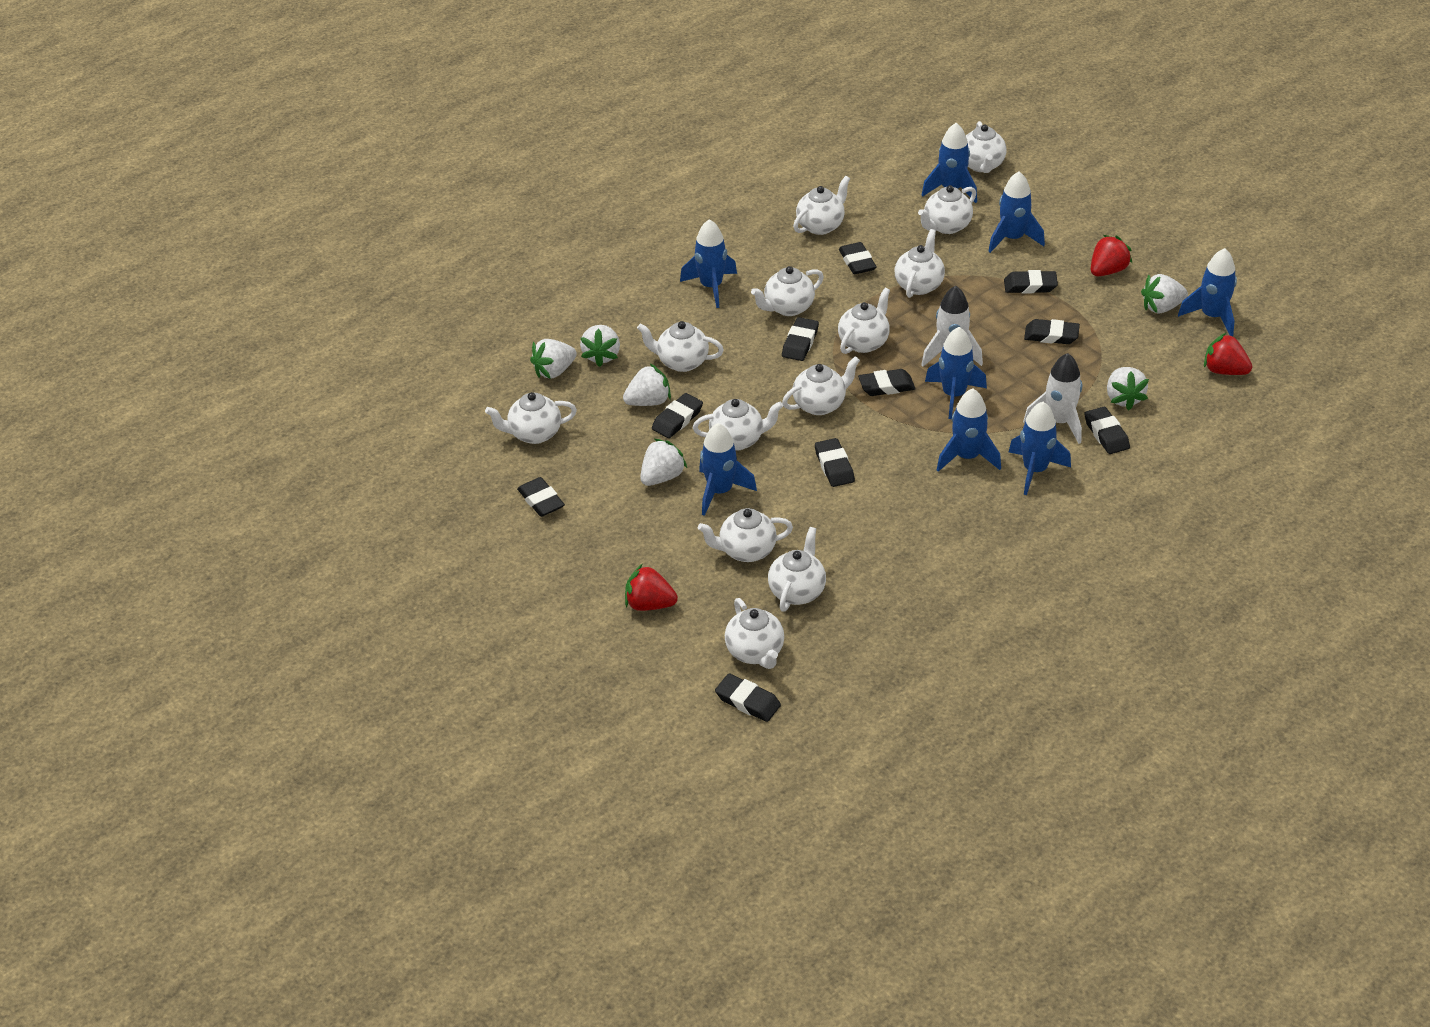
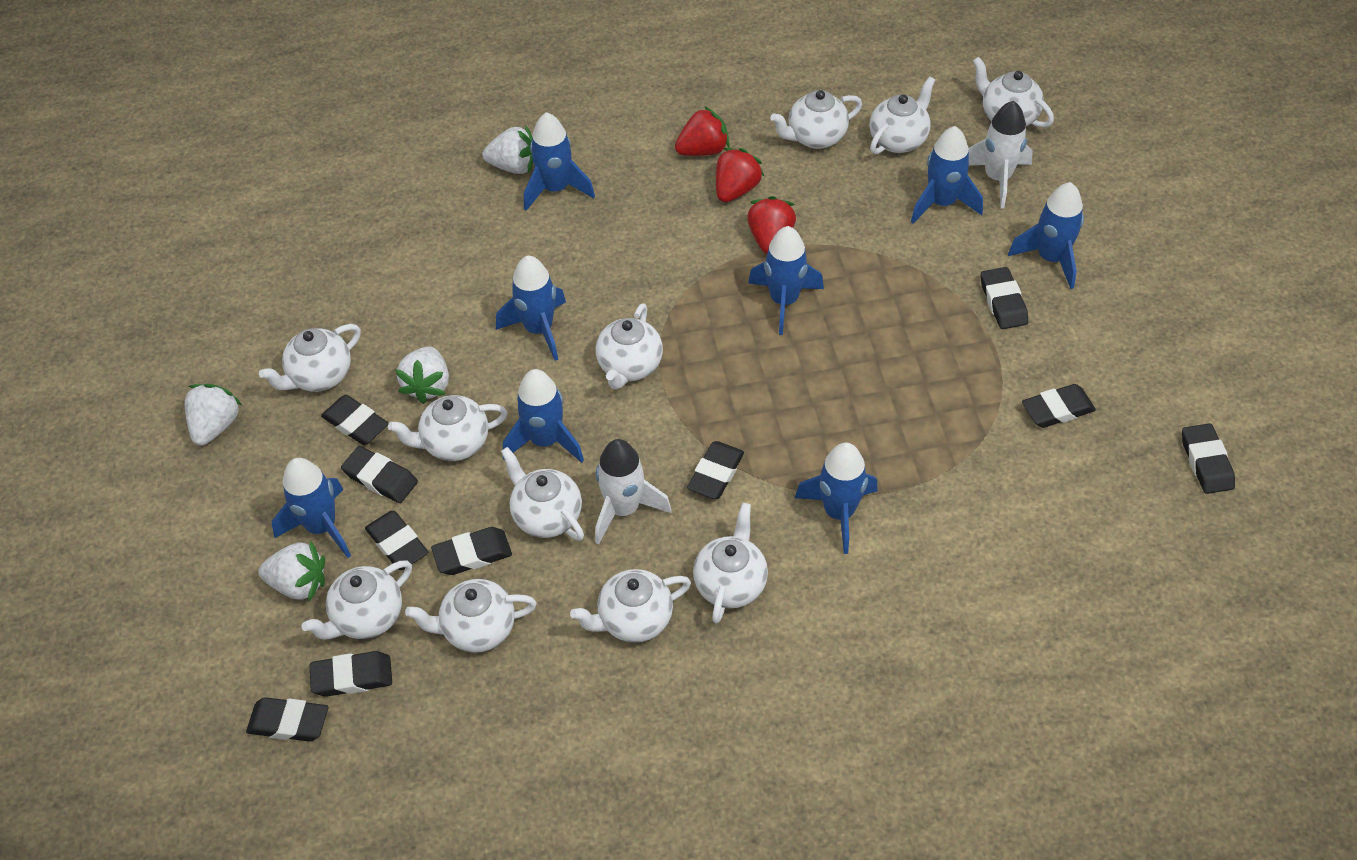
white strawberry: 6 -> 4
white teapot: 13 -> 11

